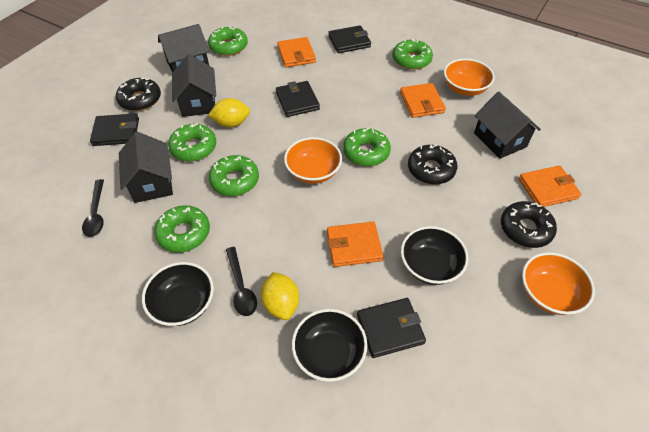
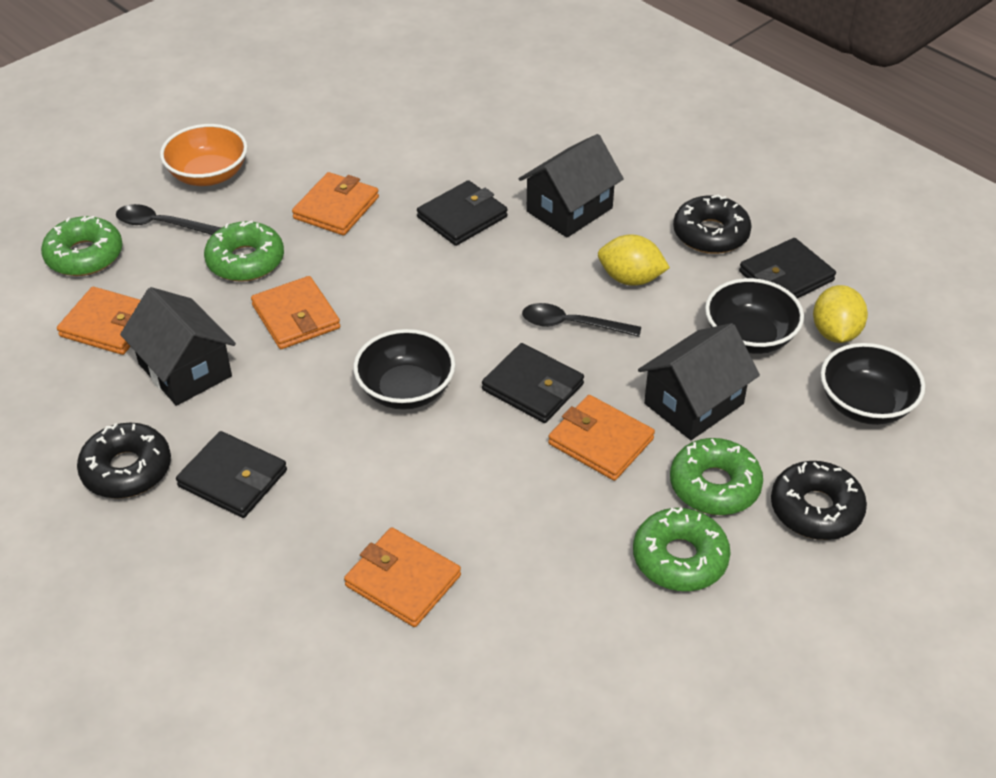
black house: 4 -> 3
green donut: 6 -> 4
orange bowl: 3 -> 1
orange wallet: 4 -> 5

